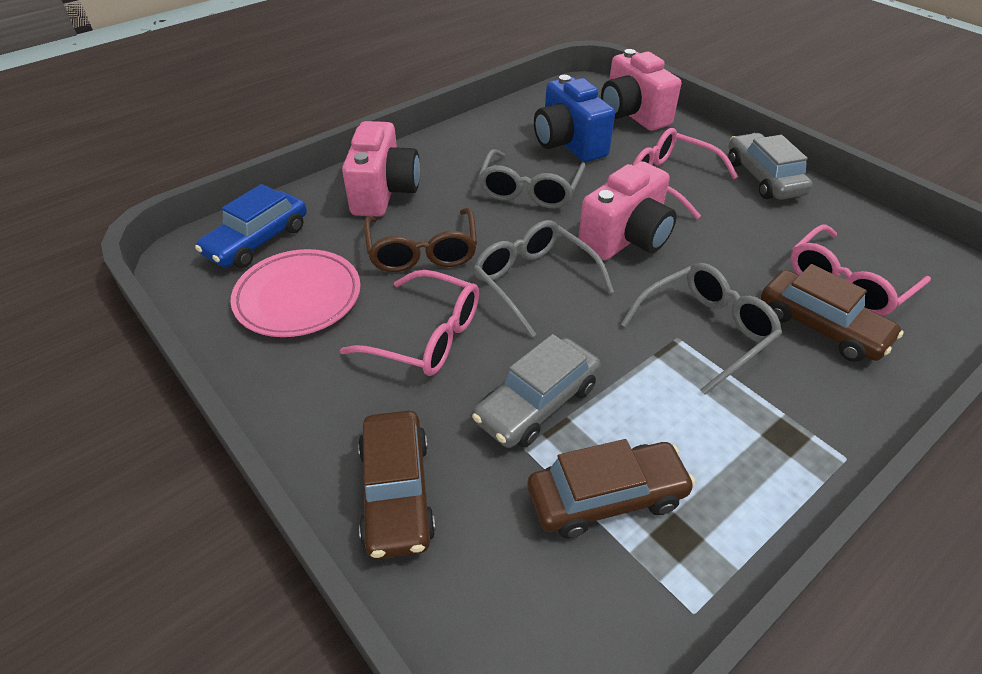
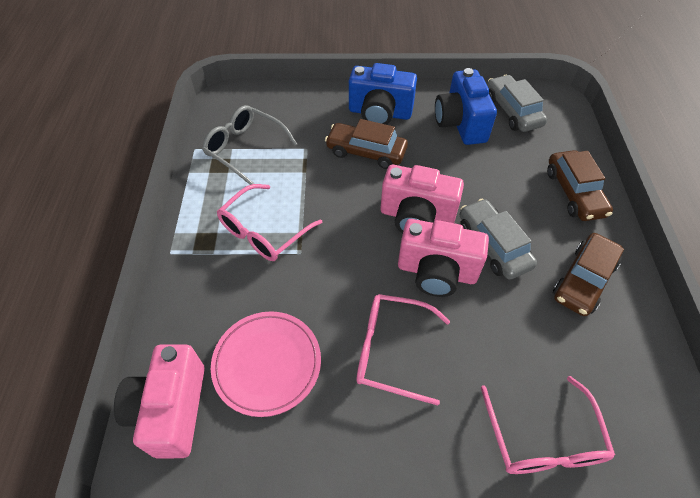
blue camera: 1 -> 2
blue car: 1 -> 0
brown glasses: 1 -> 0
grey glasses: 3 -> 1

